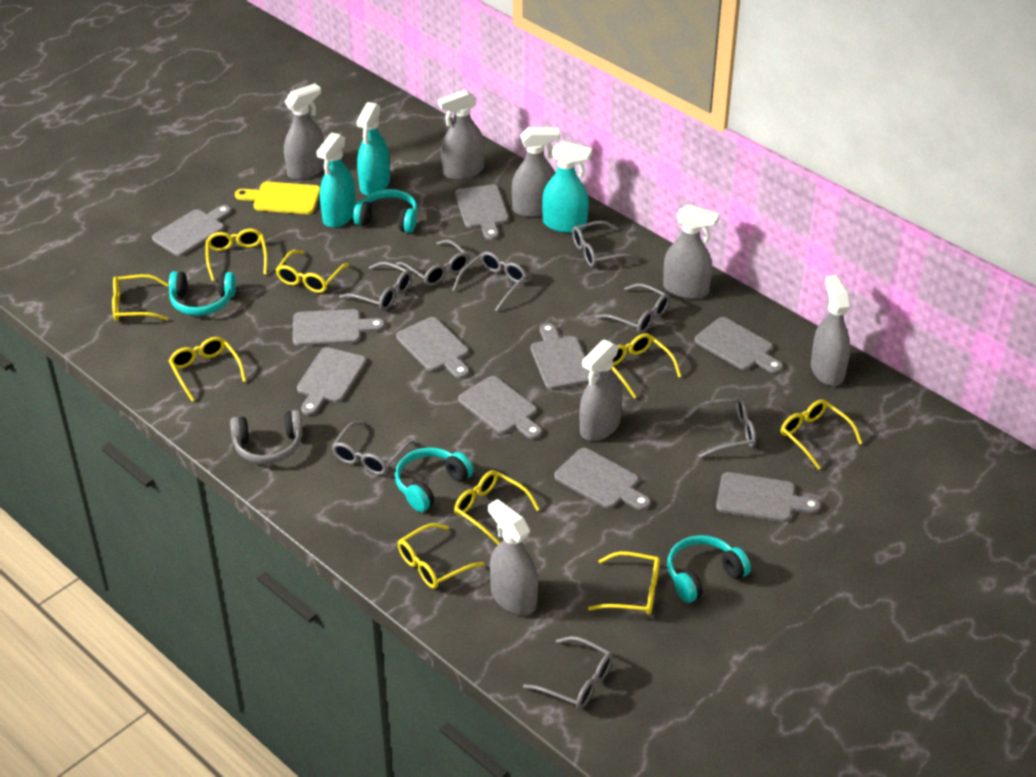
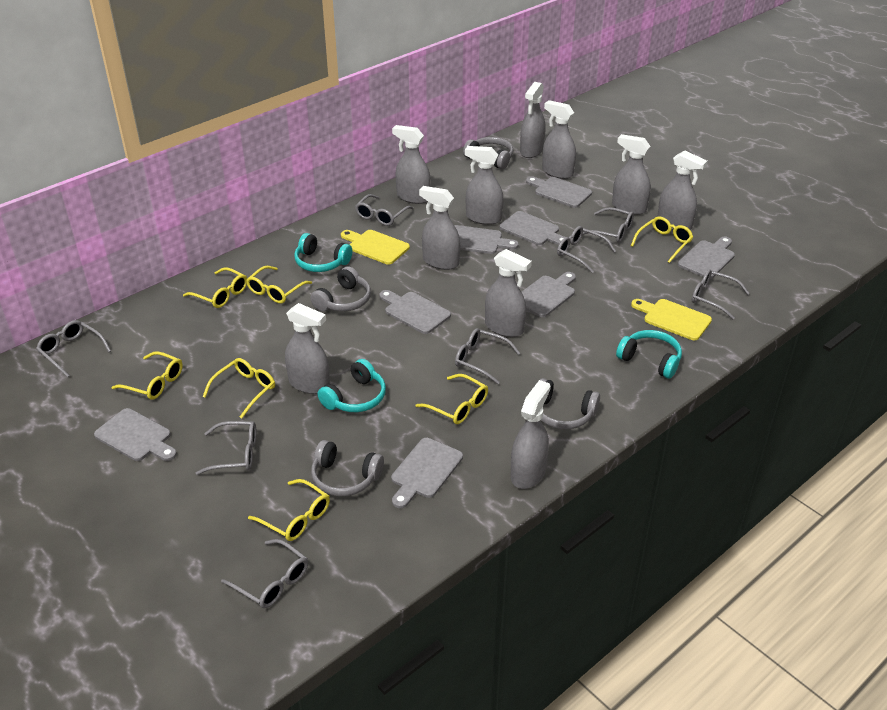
grey cutting board: 10 -> 8
grey headphones: 1 -> 4
grey spray bottle: 7 -> 10
turquoise headphones: 4 -> 3
turquoise spray bottle: 3 -> 0
yellow cutting board: 1 -> 2
yellow glasses: 9 -> 7

